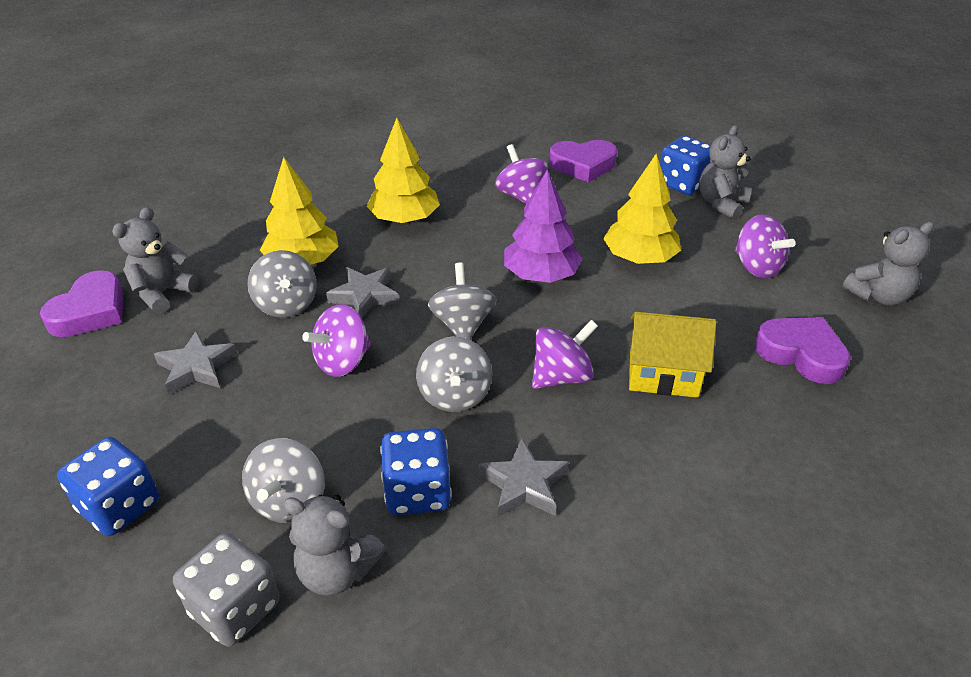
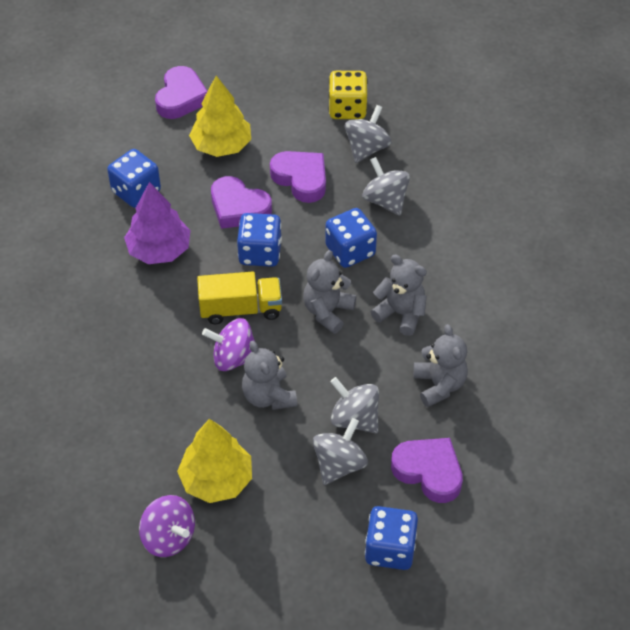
blue dice: 3 -> 4
grey dice: 1 -> 0
grey star: 3 -> 0
purple heart: 3 -> 4
purple spinning top: 4 -> 2
yellow dice: 0 -> 1
yellow house: 1 -> 0
yellow tree: 3 -> 2
yellow truck: 0 -> 1

